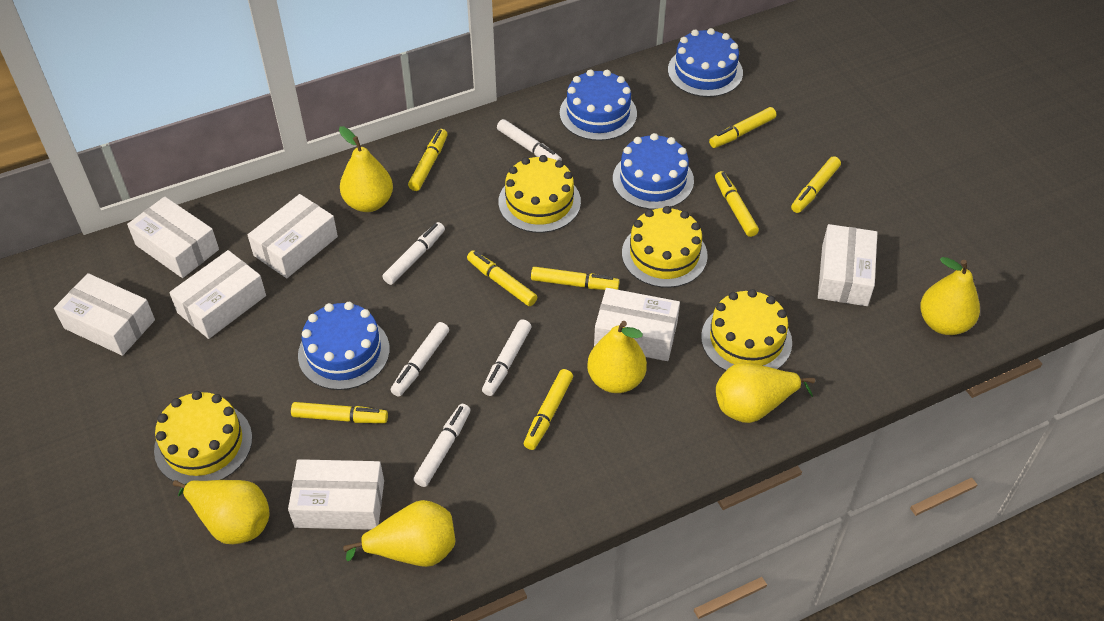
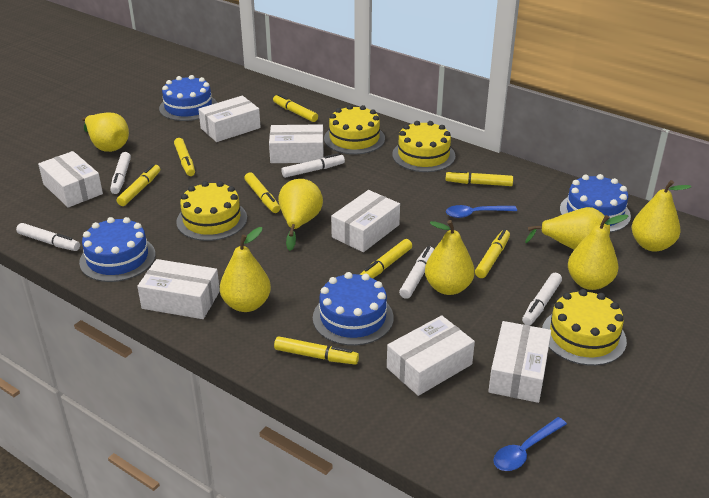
blue spoon: 0 -> 2
yellow pear: 6 -> 7

